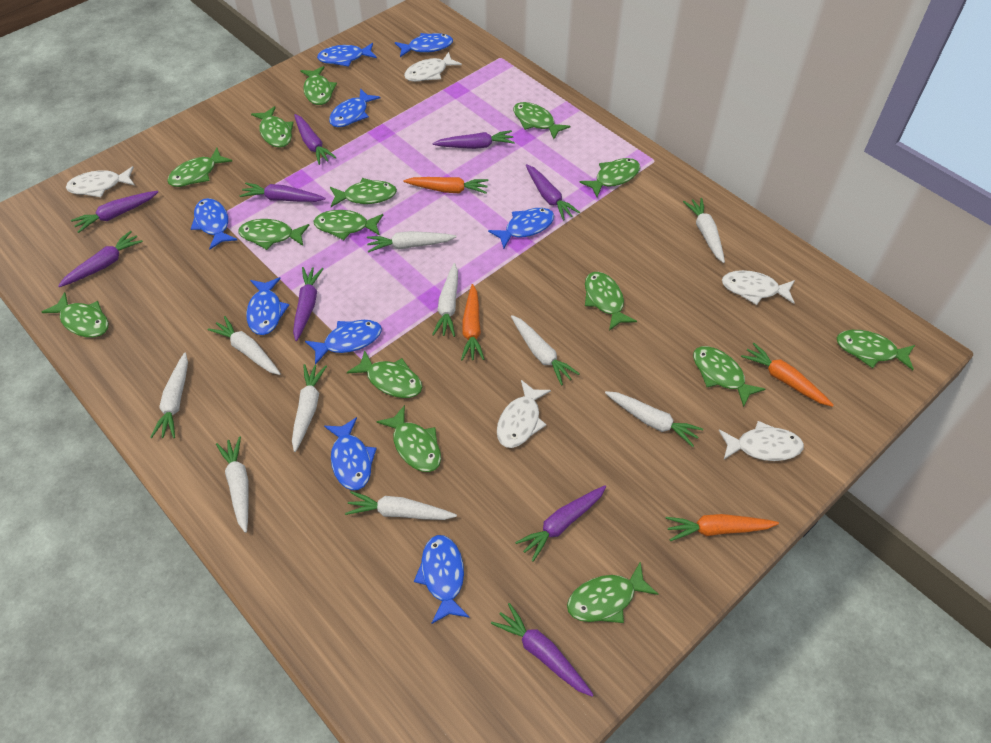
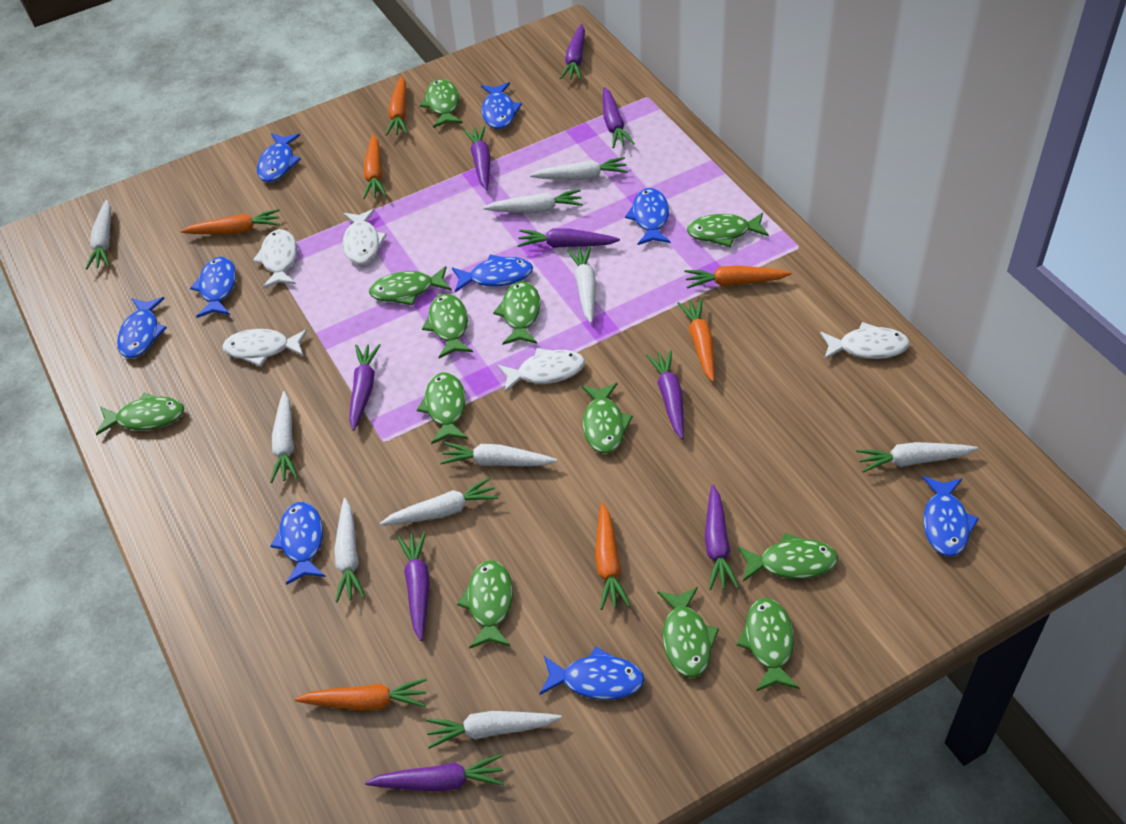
green fish: 15 -> 12
orange carrot: 4 -> 7

